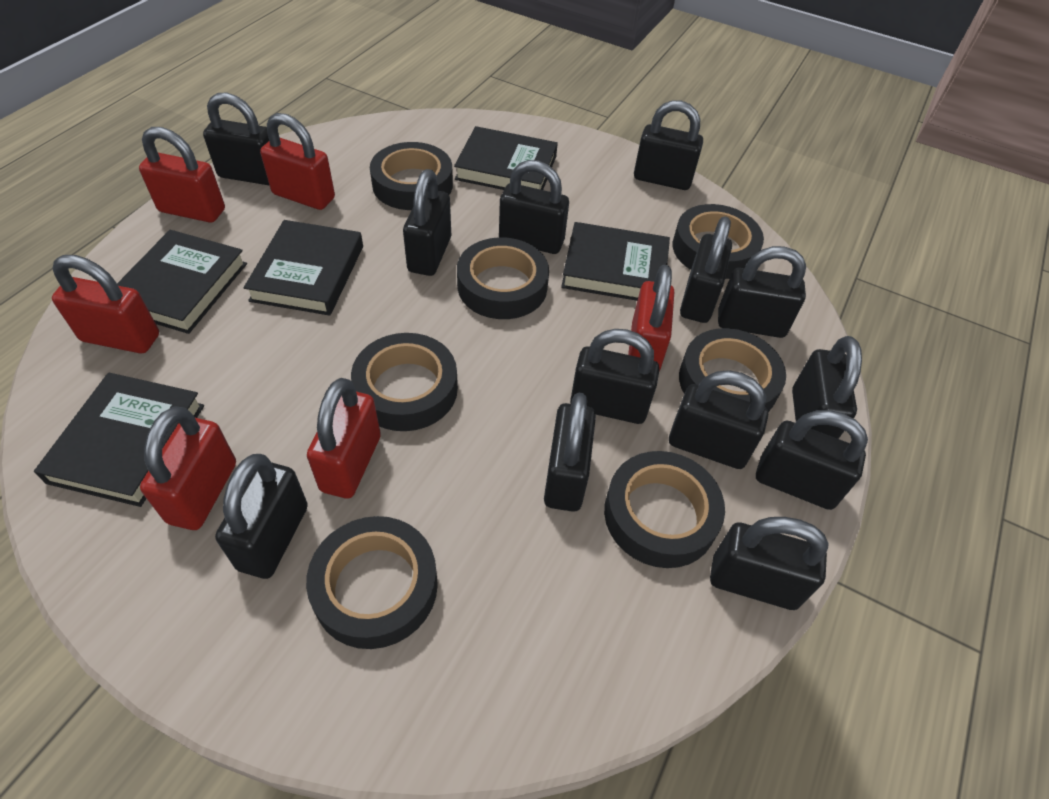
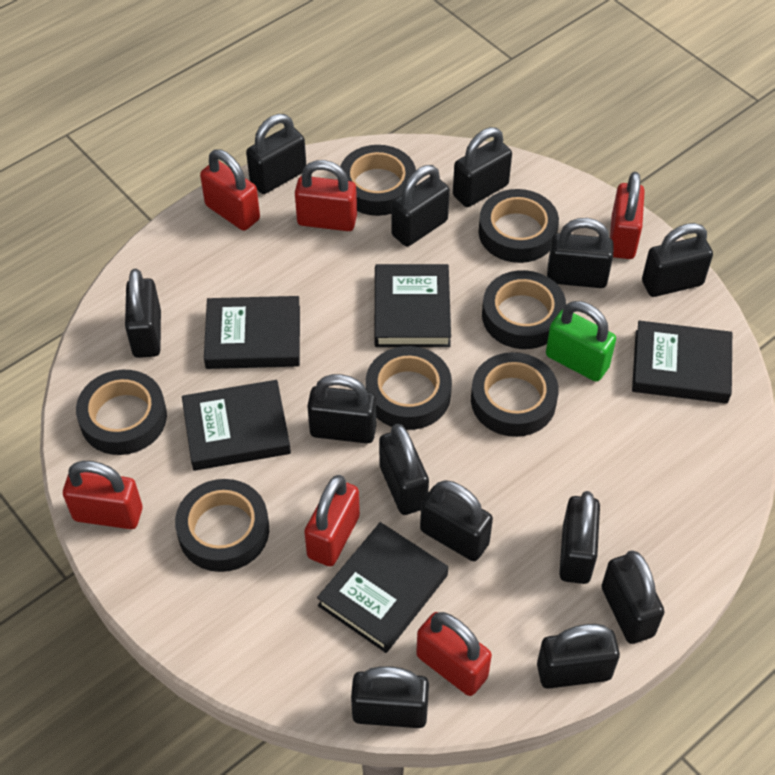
green padlock: 0 -> 1

